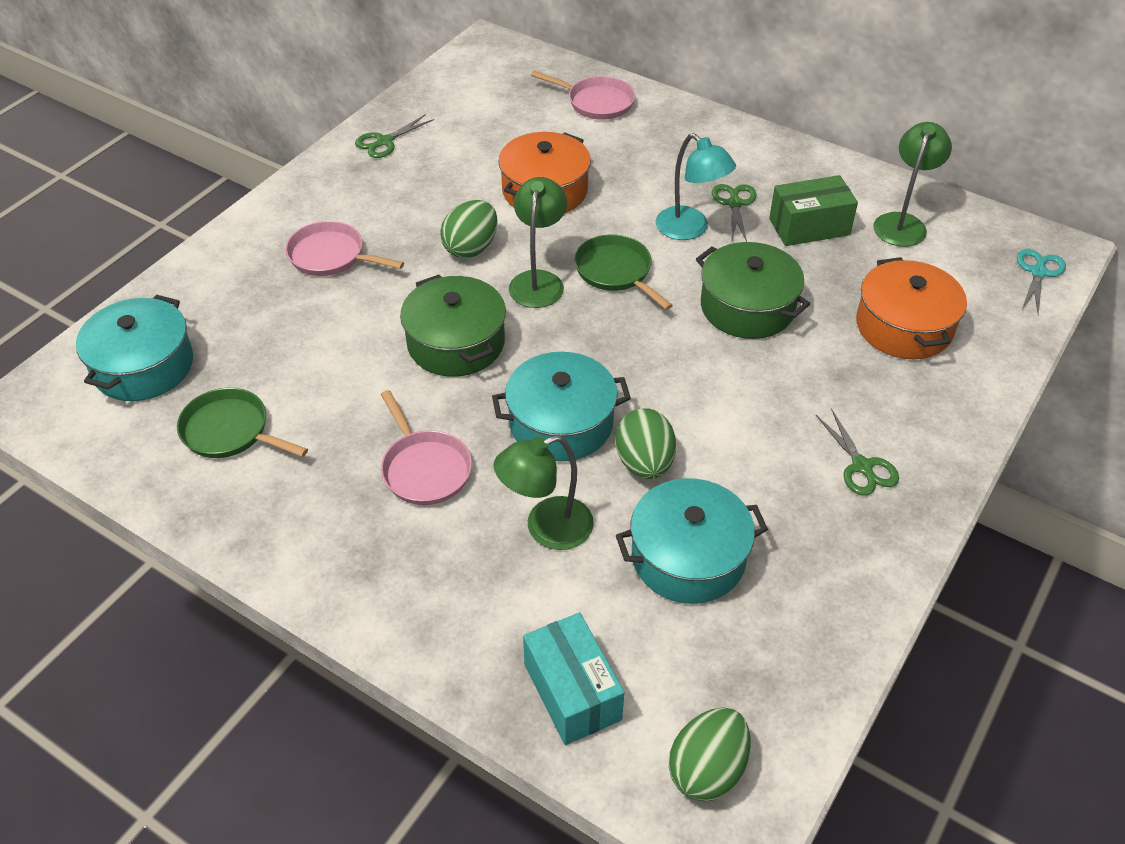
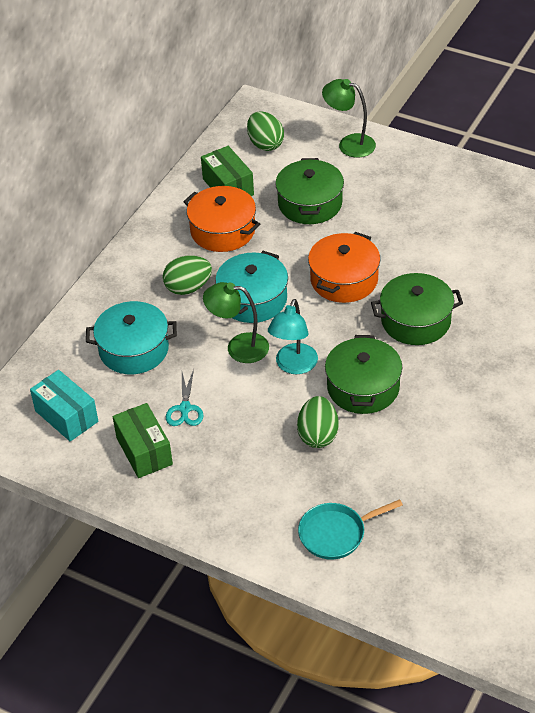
green box: 1 -> 2
green lamp: 3 -> 2
green pan: 2 -> 0
green pot: 2 -> 3
green scissors: 3 -> 0
pink pan: 3 -> 0
turquoise pan: 0 -> 1
turquoise pot: 3 -> 2

